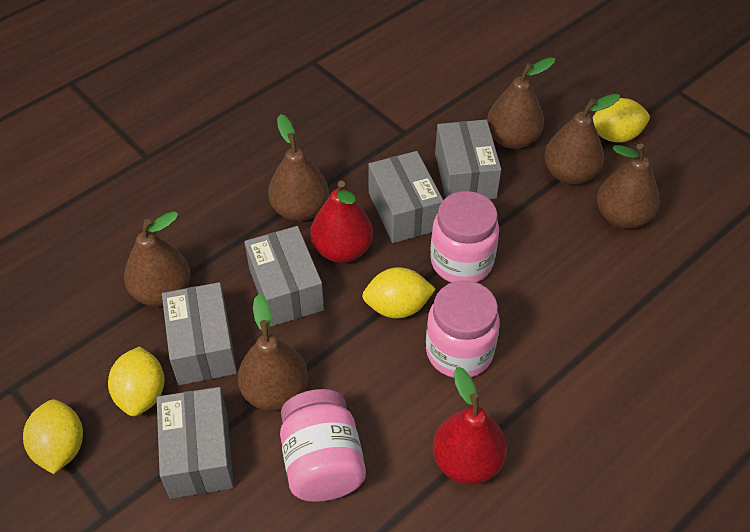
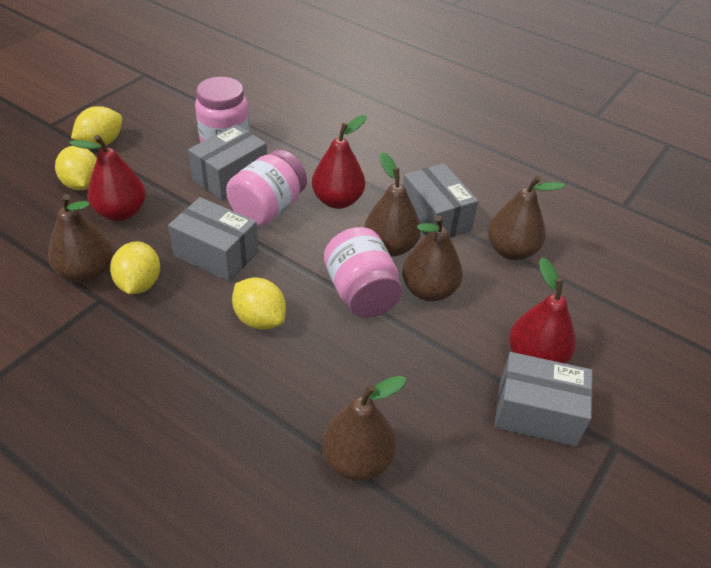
brown pear: 6 -> 5
grey box: 5 -> 4
red pear: 2 -> 3

